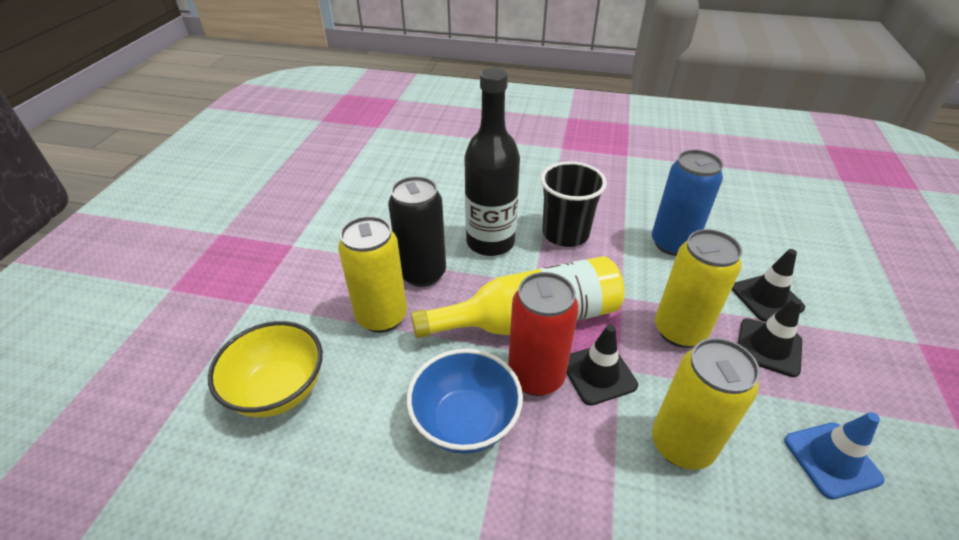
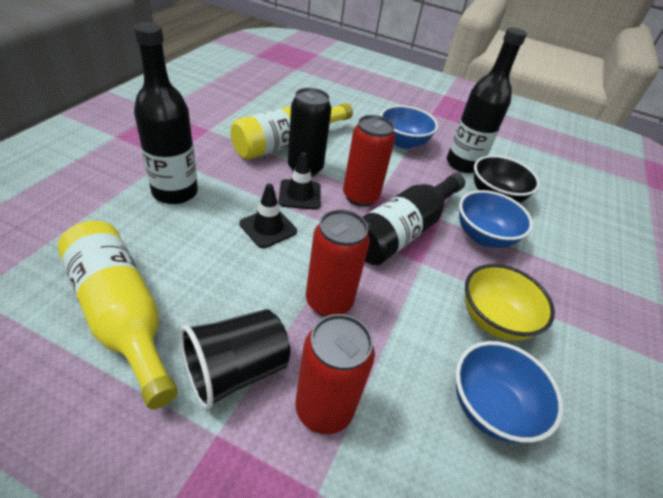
black bottle: 1 -> 3
black bowl: 0 -> 1
black traffic cone: 3 -> 2
blue bowl: 1 -> 3
blue can: 1 -> 0
blue traffic cone: 1 -> 0
red can: 1 -> 3
yellow bottle: 1 -> 2
yellow can: 3 -> 0

